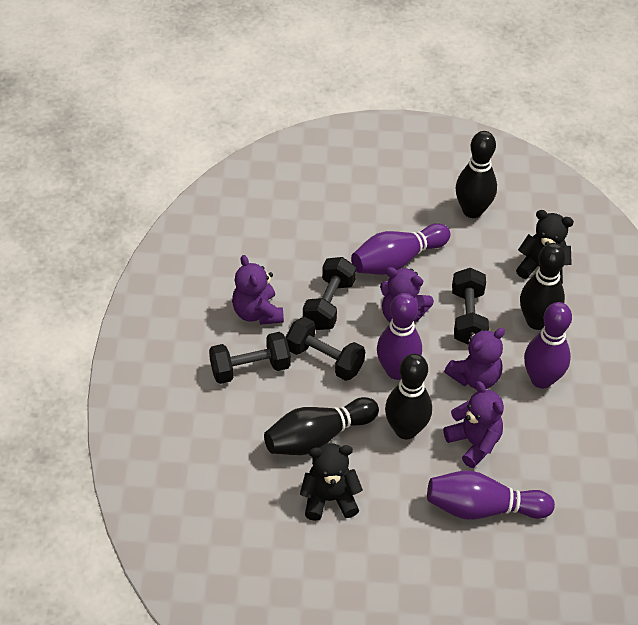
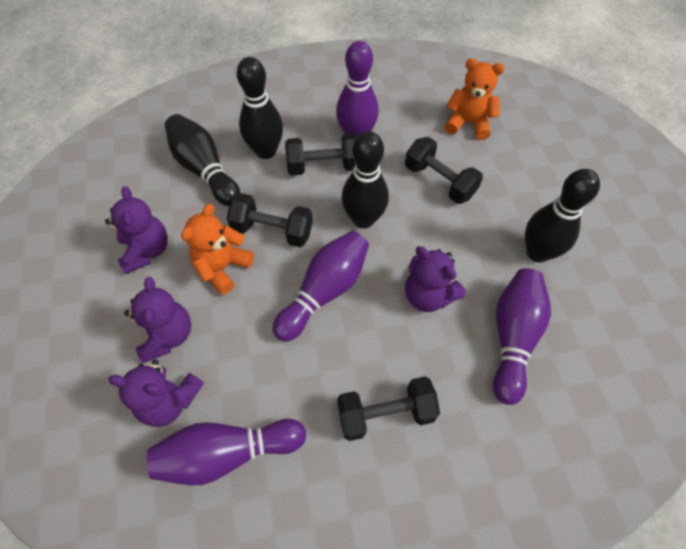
black teddy bear: 2 -> 0
orange teddy bear: 0 -> 2

